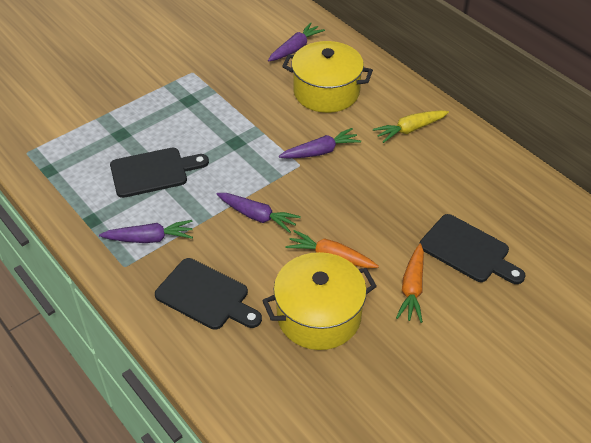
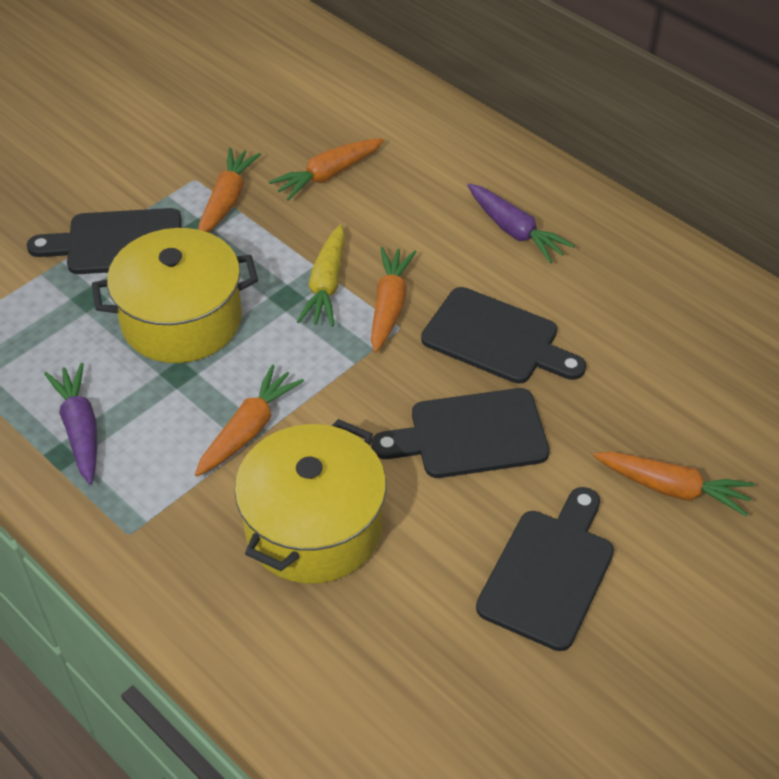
black cutting board: 3 -> 4
orange carrot: 2 -> 5
purple carrot: 4 -> 2

